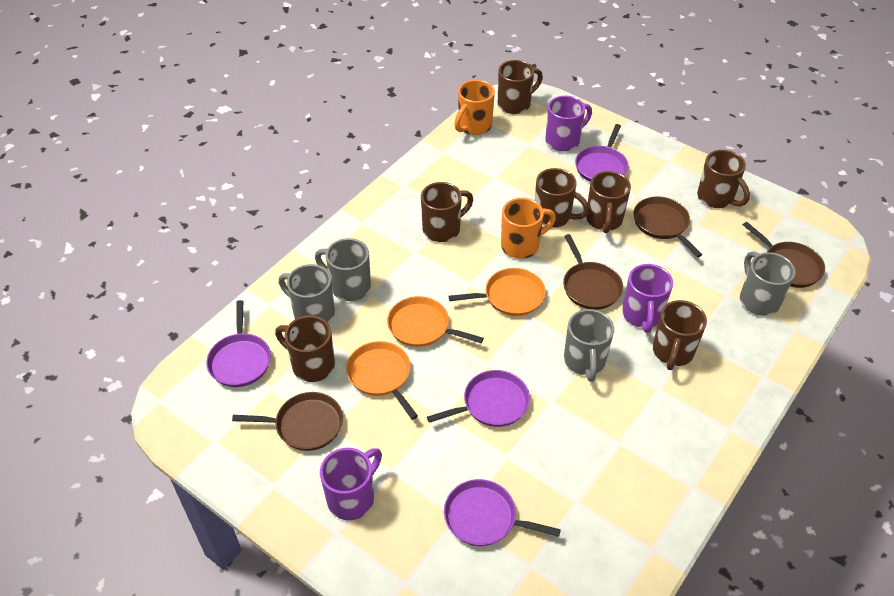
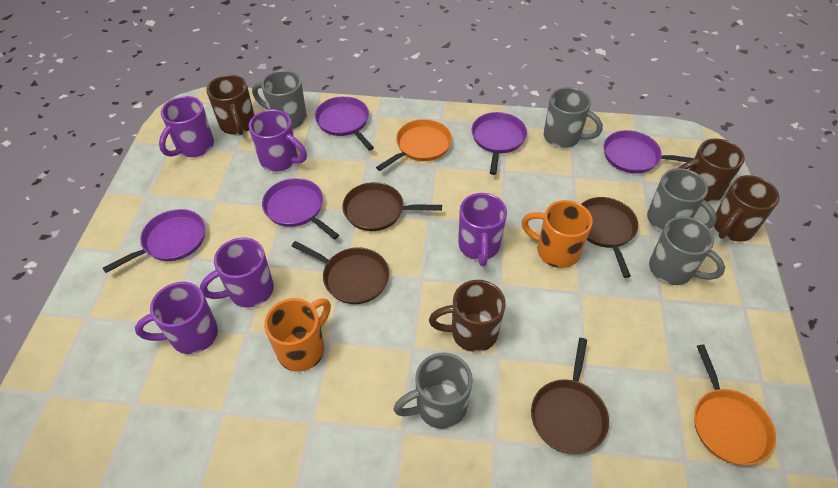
brown mug: 7 -> 4
grey mug: 4 -> 5
orange pan: 3 -> 2
purple mug: 3 -> 5
purple pan: 4 -> 5

